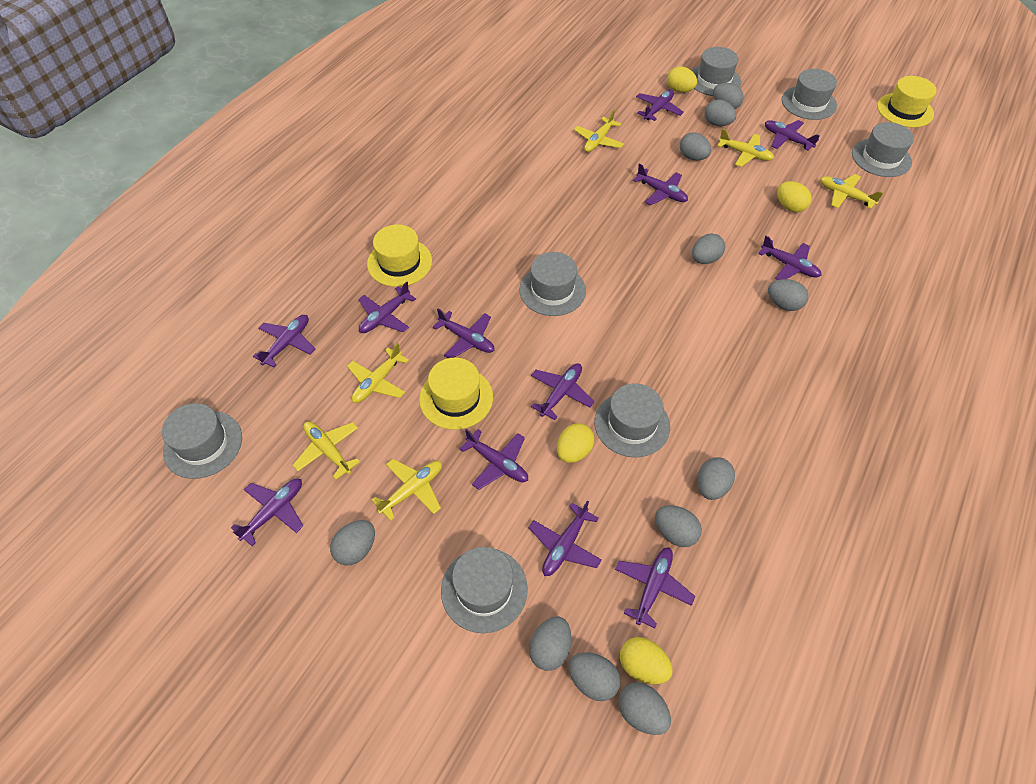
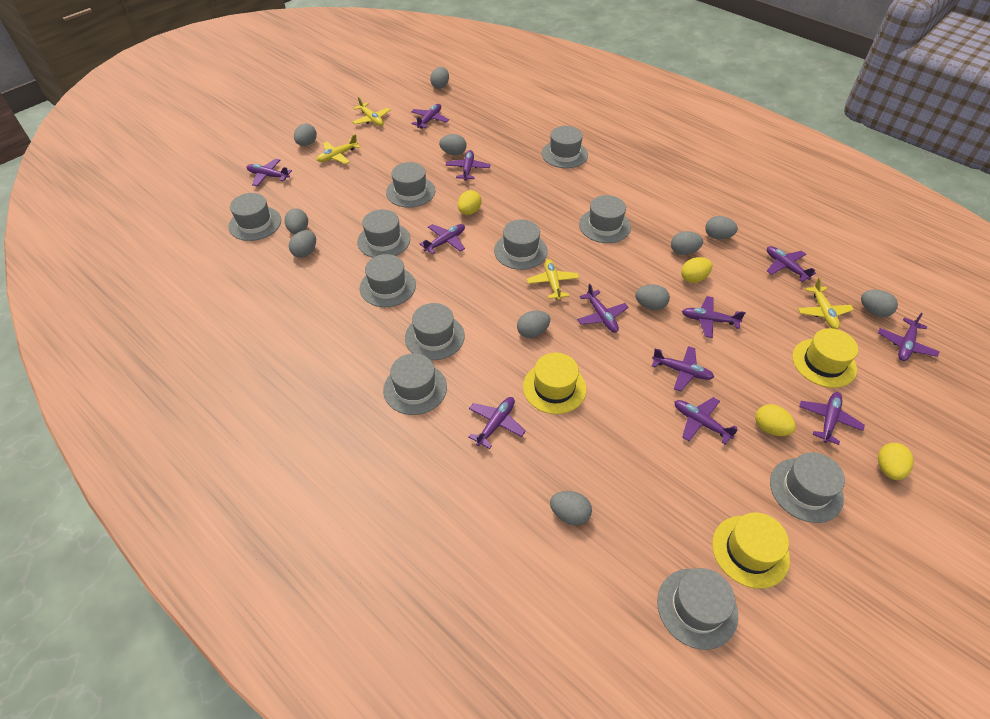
grey hat: 7 -> 11
yellow plane: 6 -> 4

